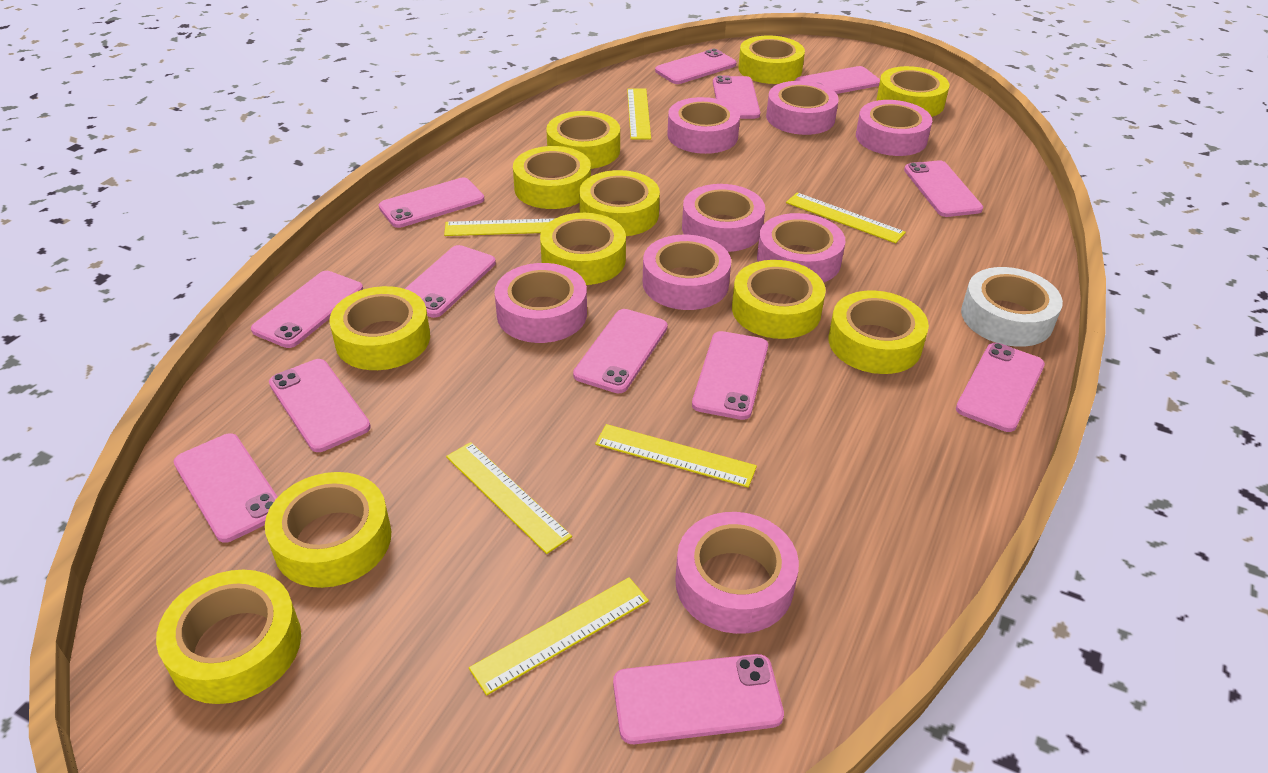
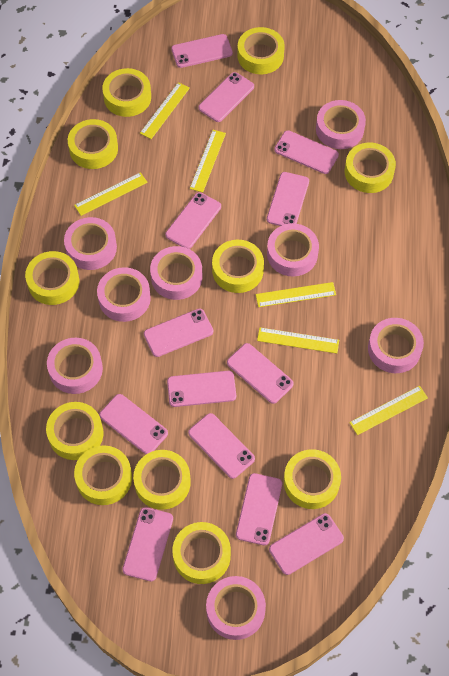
white tape: 1 -> 0

